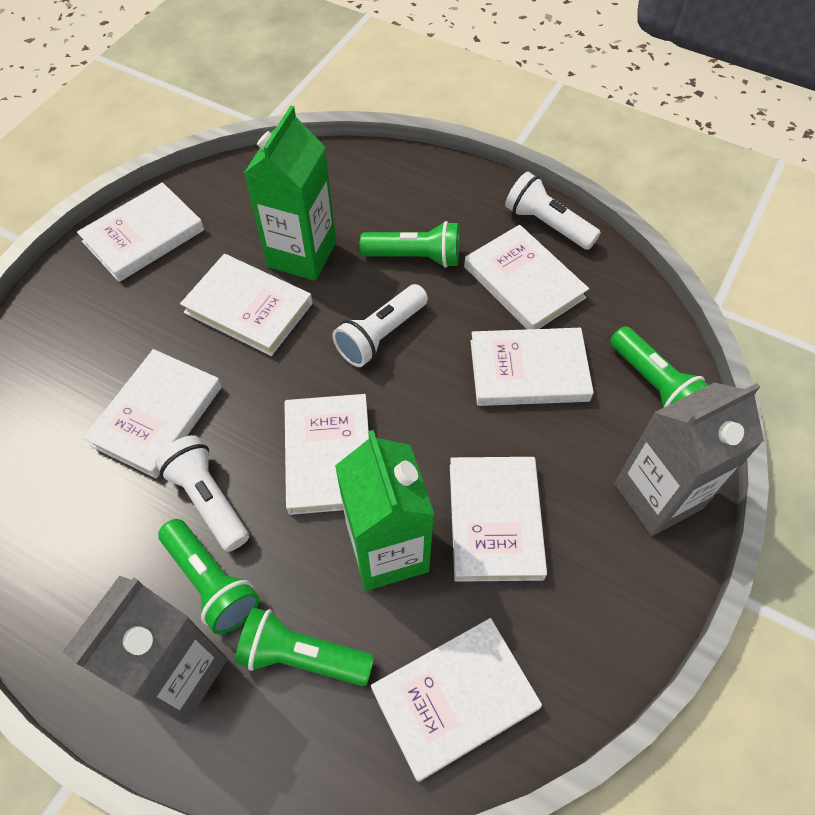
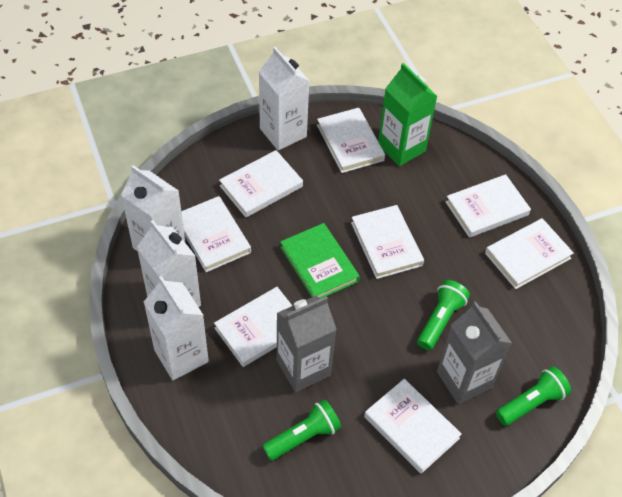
green book: 0 -> 1
green carton: 2 -> 1
green flashlight: 4 -> 3
white carton: 0 -> 4
white flashlight: 3 -> 0

